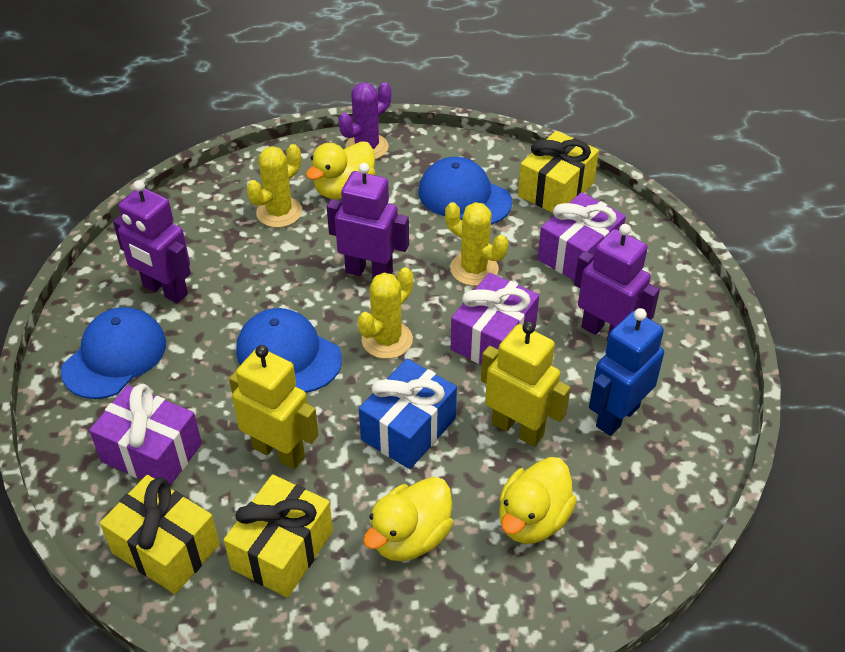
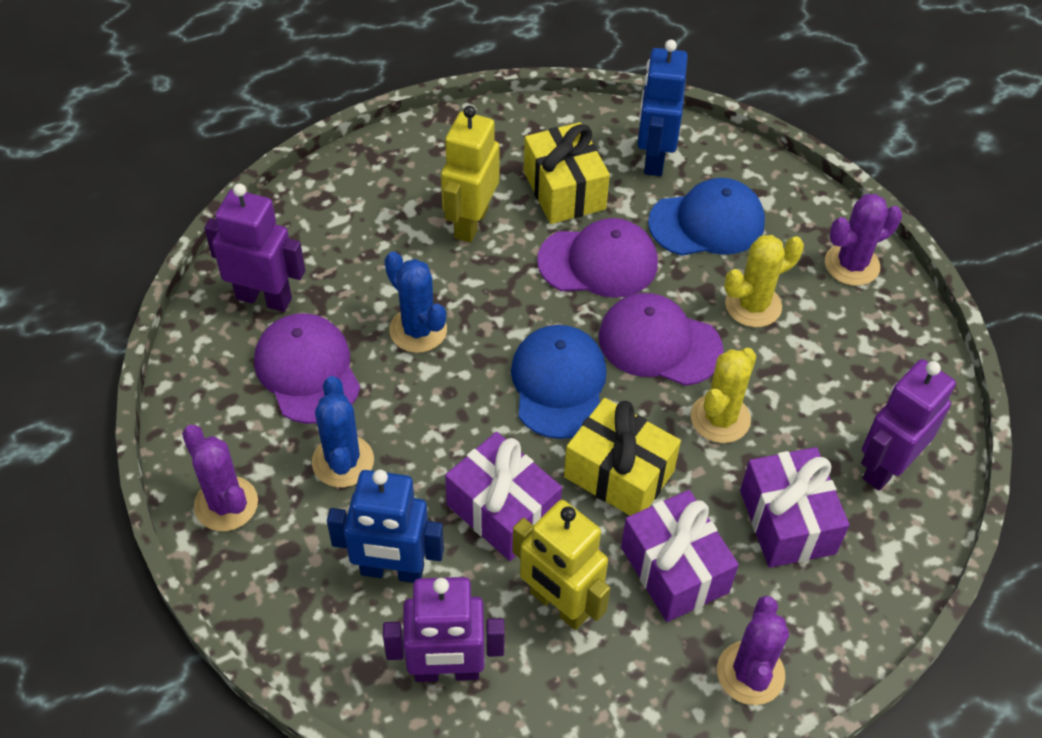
blue cactus: 0 -> 2
blue cap: 3 -> 2
blue gift: 1 -> 0
blue robot: 1 -> 2
purple cactus: 1 -> 3
purple cap: 0 -> 3
yellow cactus: 3 -> 2
yellow duck: 3 -> 0
yellow gift: 3 -> 2

